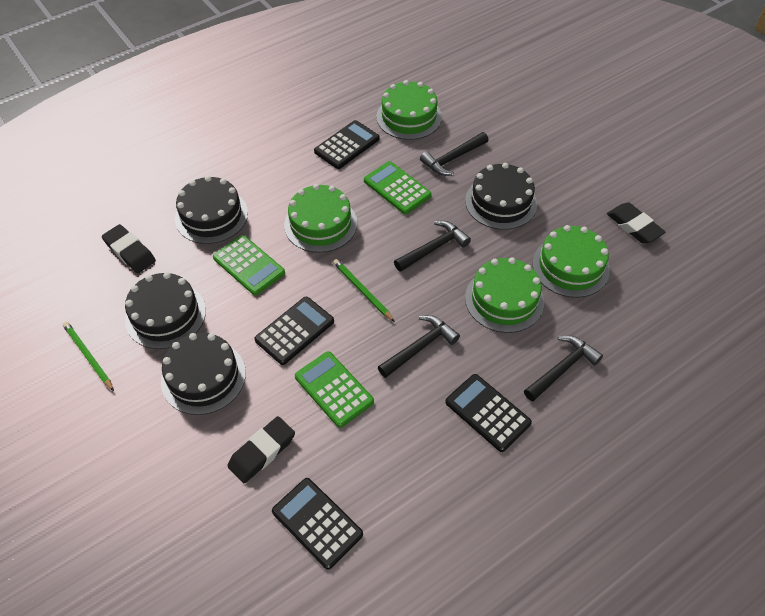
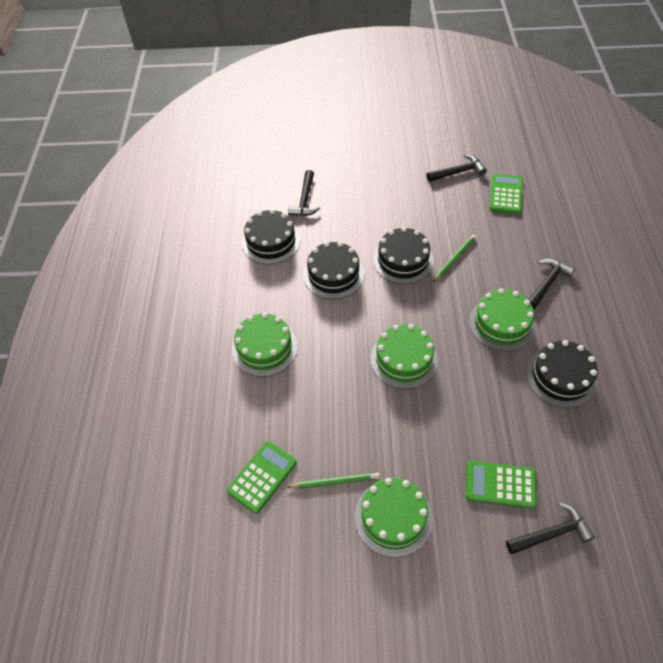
black calculator: 4 -> 0
black eraser: 3 -> 0

